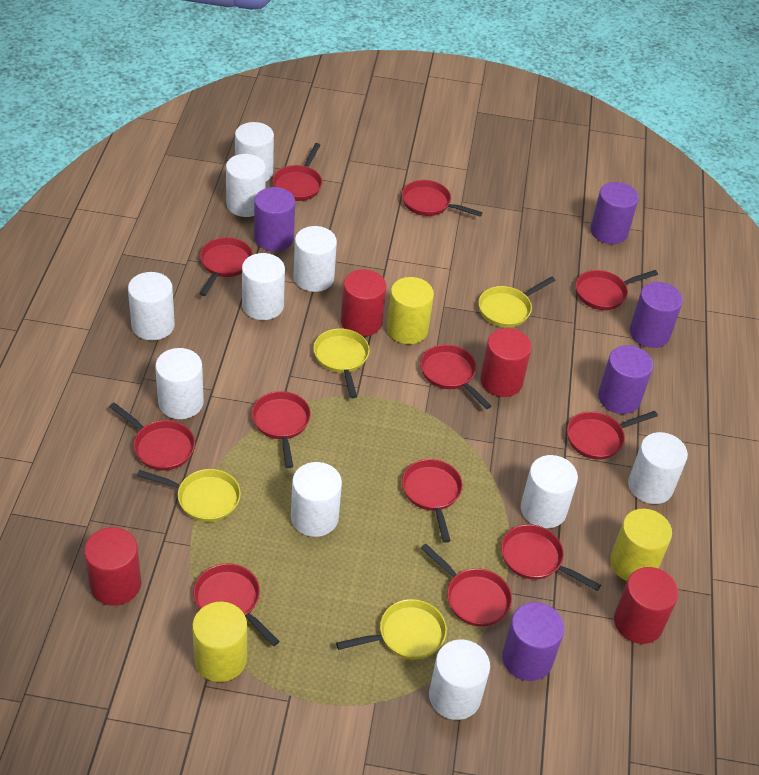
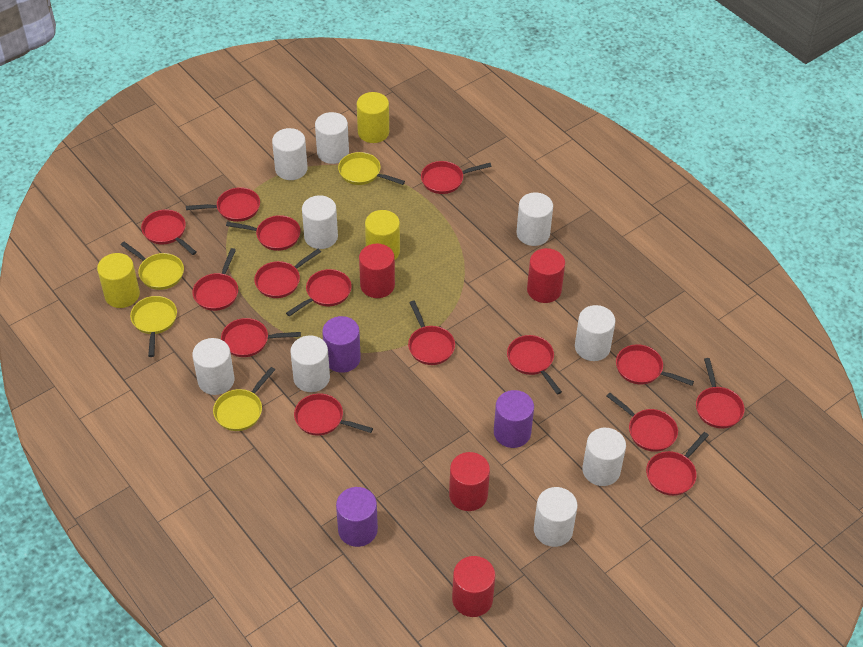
purple cylinder: 5 -> 3
red pan: 12 -> 15
white cylinder: 10 -> 9

